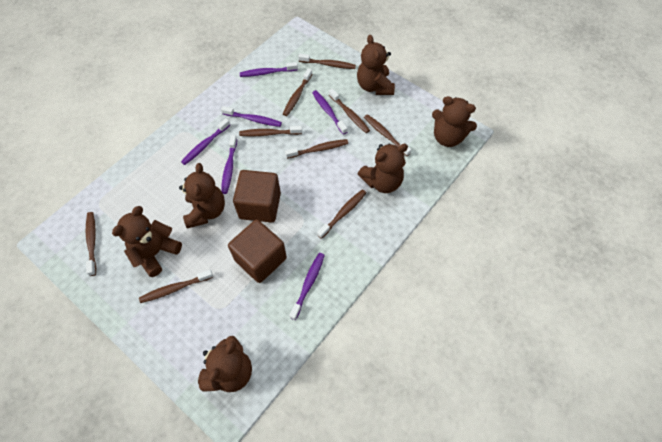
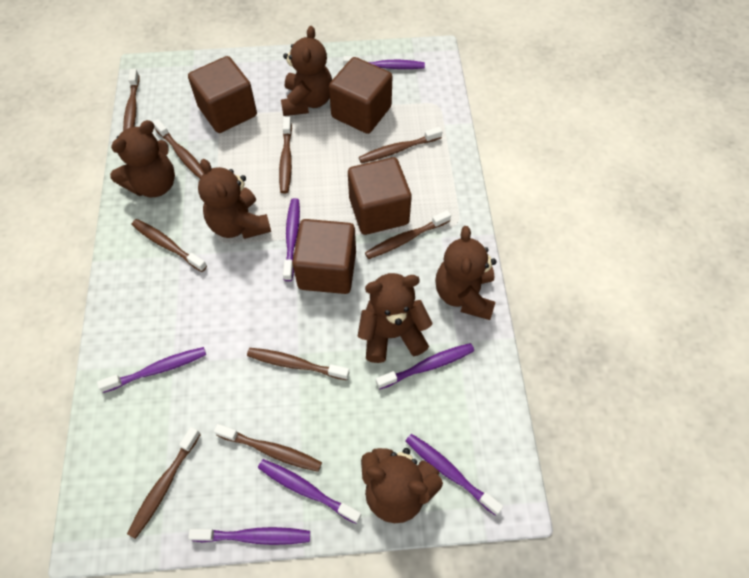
brown cube: 2 -> 4
purple toothbrush: 6 -> 7

